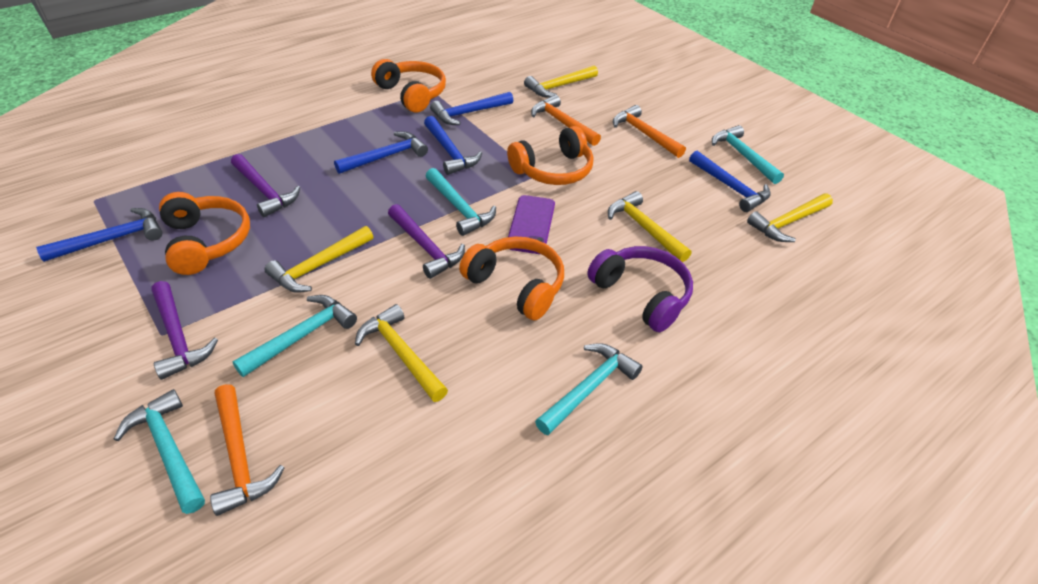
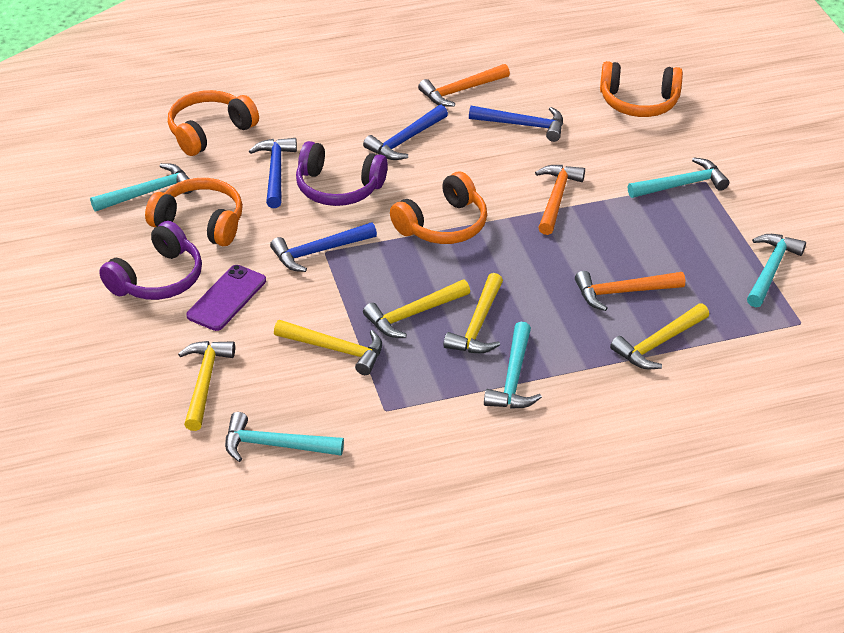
blue hammer: 5 -> 4
purple hammer: 3 -> 0
purple headphones: 1 -> 2

